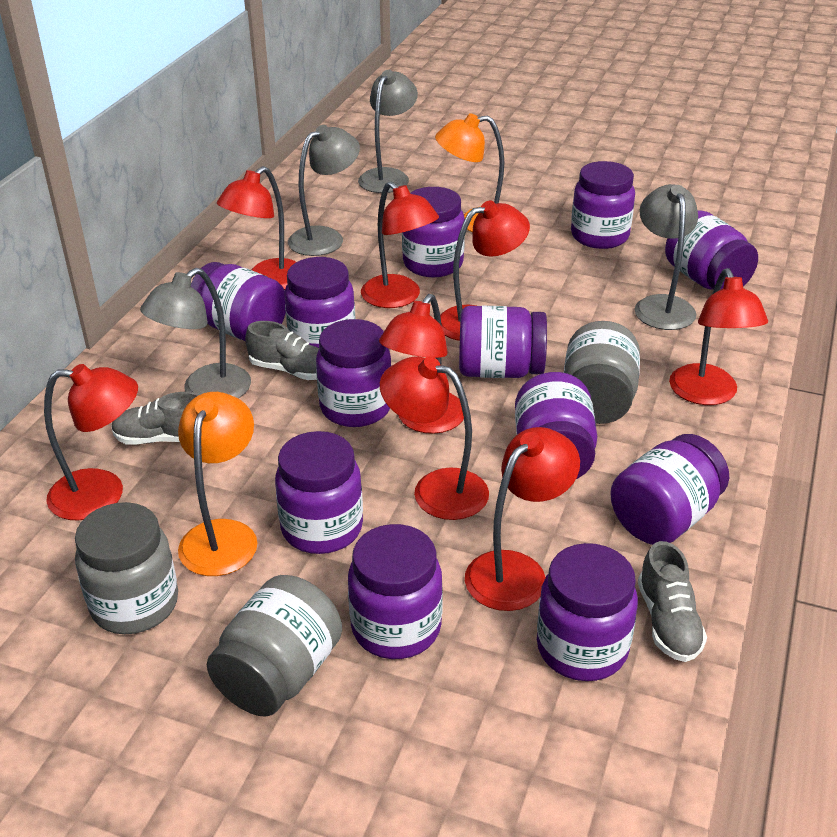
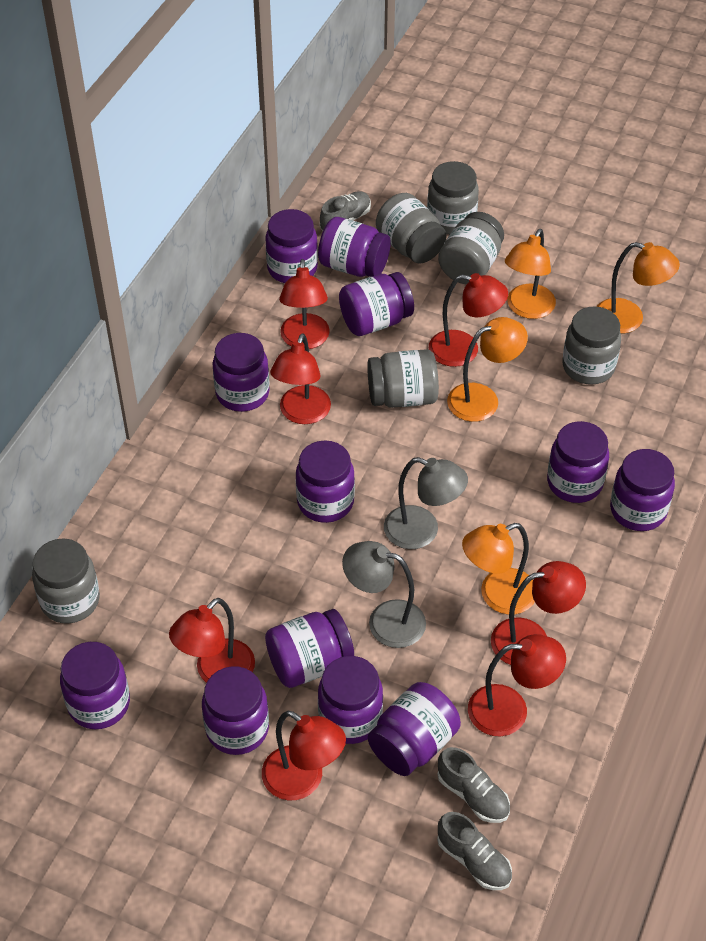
grey jar: 3 -> 6
grey lamp: 4 -> 2
orange lamp: 2 -> 4
red lamp: 8 -> 7

